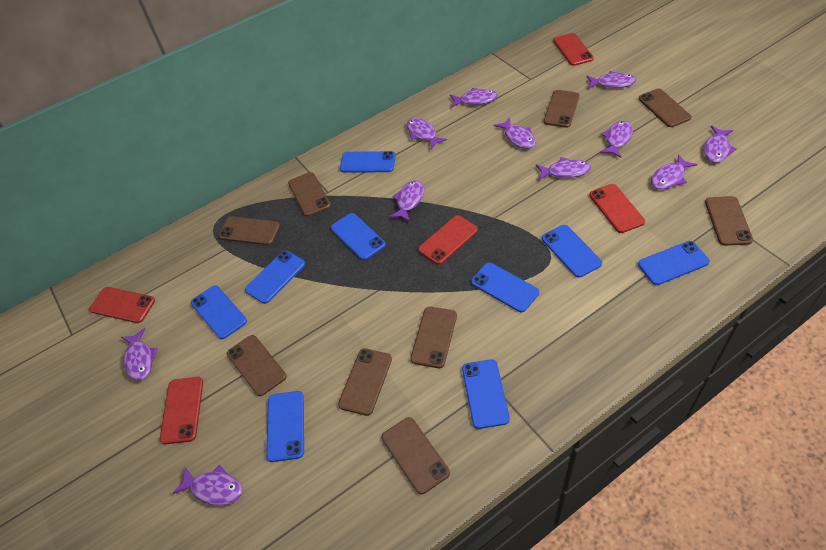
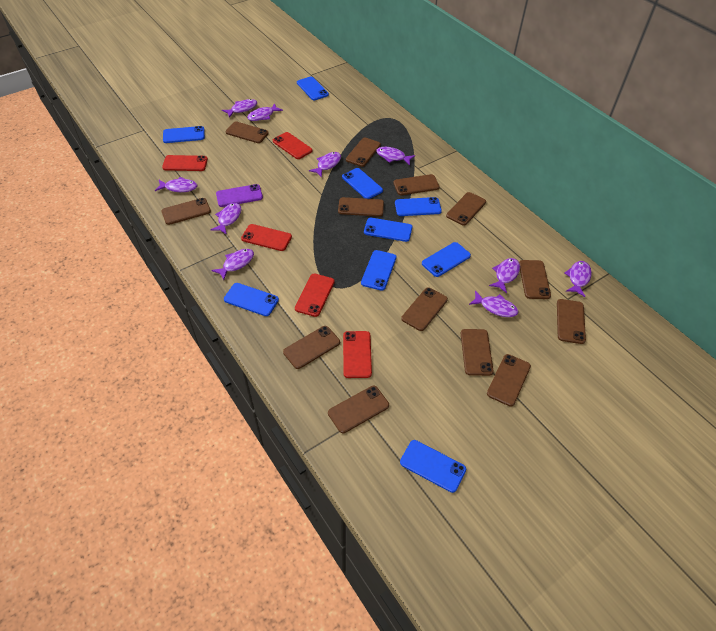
brown phone: 9 -> 13
purple fish: 11 -> 10
purple phone: 0 -> 1

